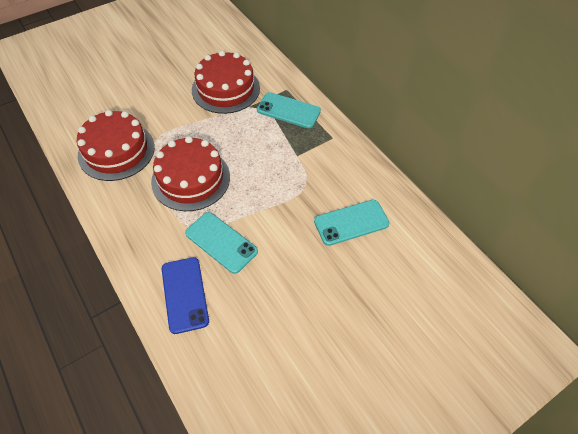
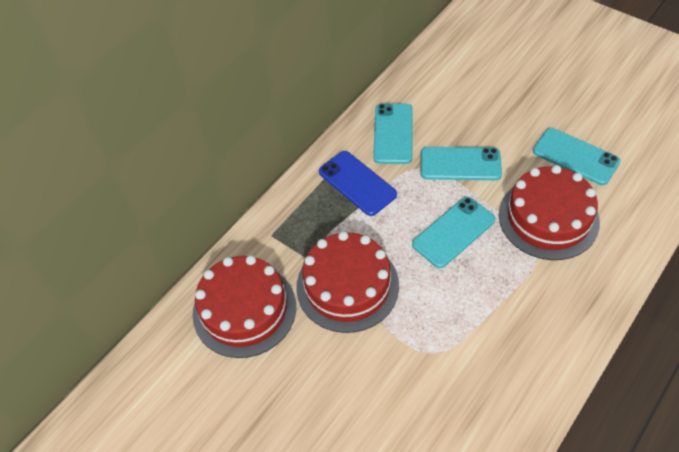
turquoise phone: 3 -> 4

